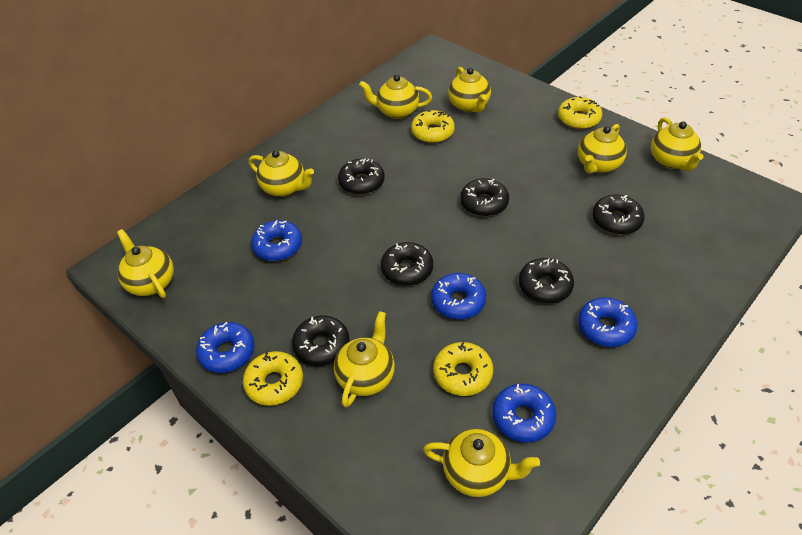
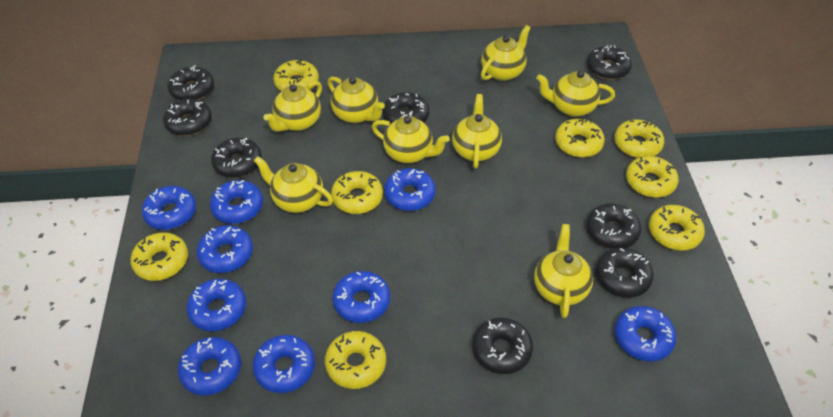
black donut: 6 -> 8
blue donut: 5 -> 9
yellow donut: 4 -> 8

